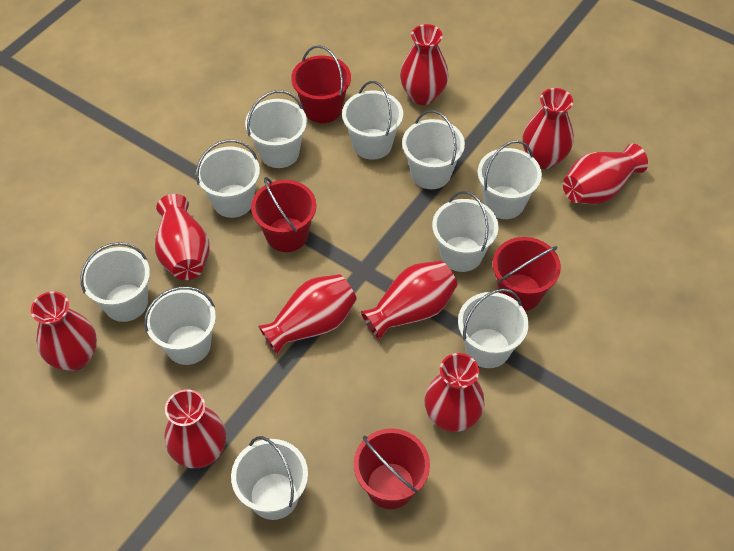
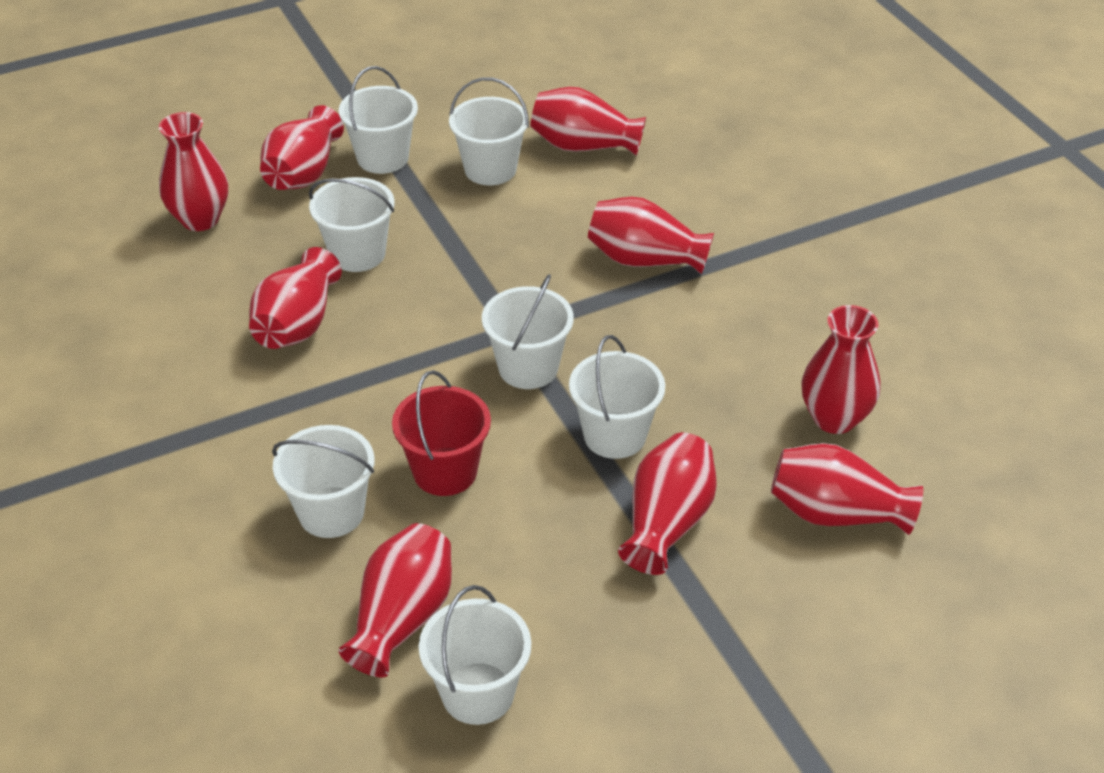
red bucket: 4 -> 1
white bucket: 10 -> 7

